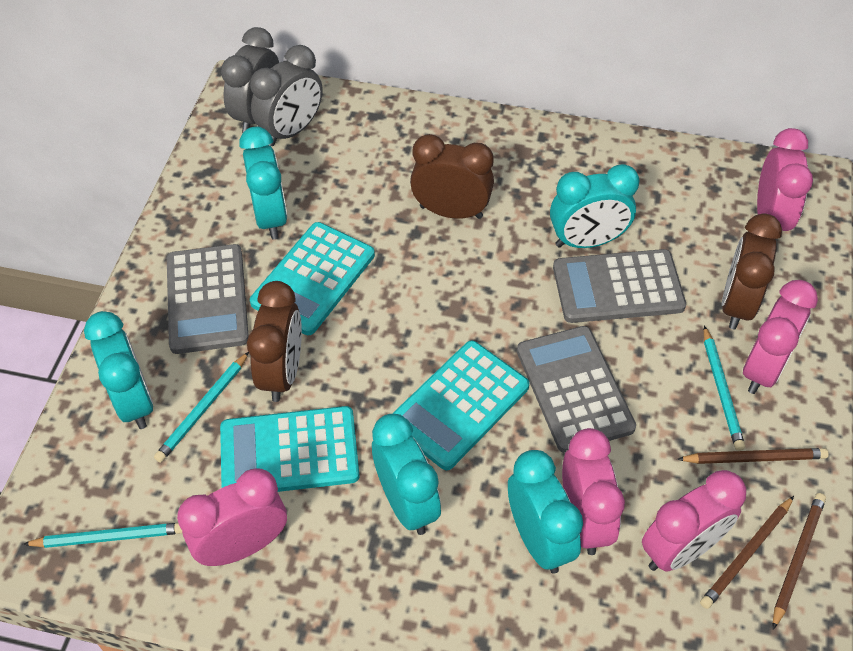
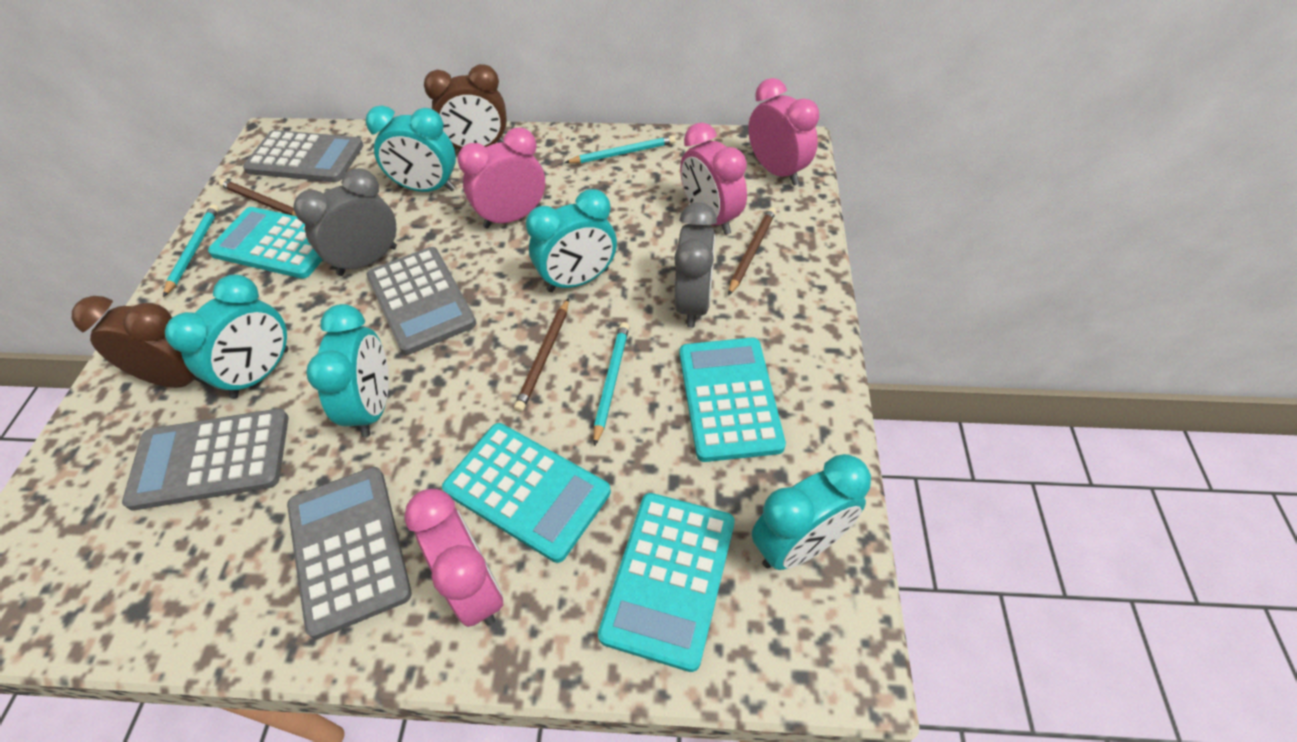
brown clock: 3 -> 2
grey calculator: 3 -> 4
pink clock: 5 -> 4
turquoise calculator: 3 -> 4

